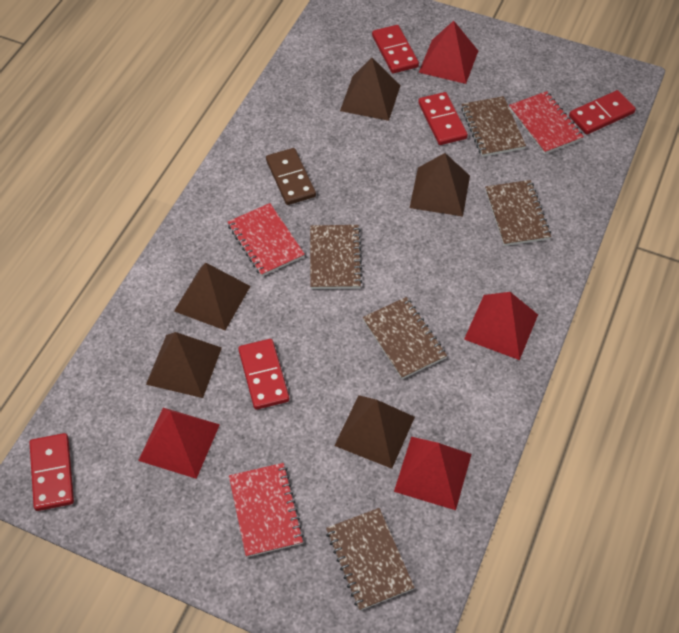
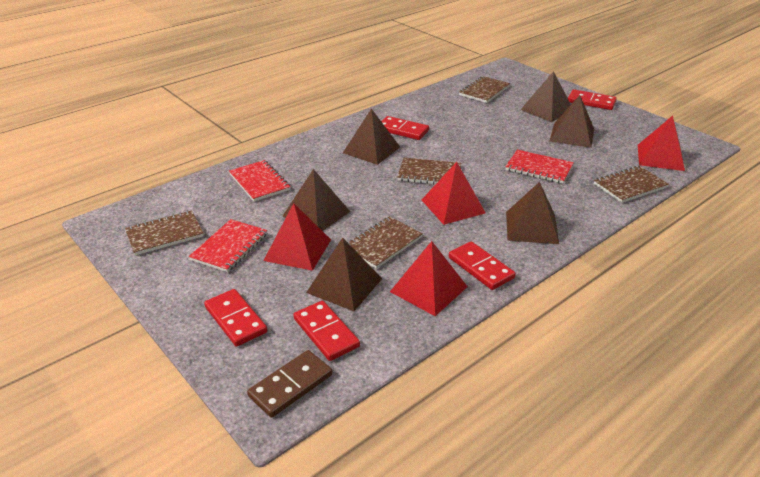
brown pyramid: 5 -> 6

